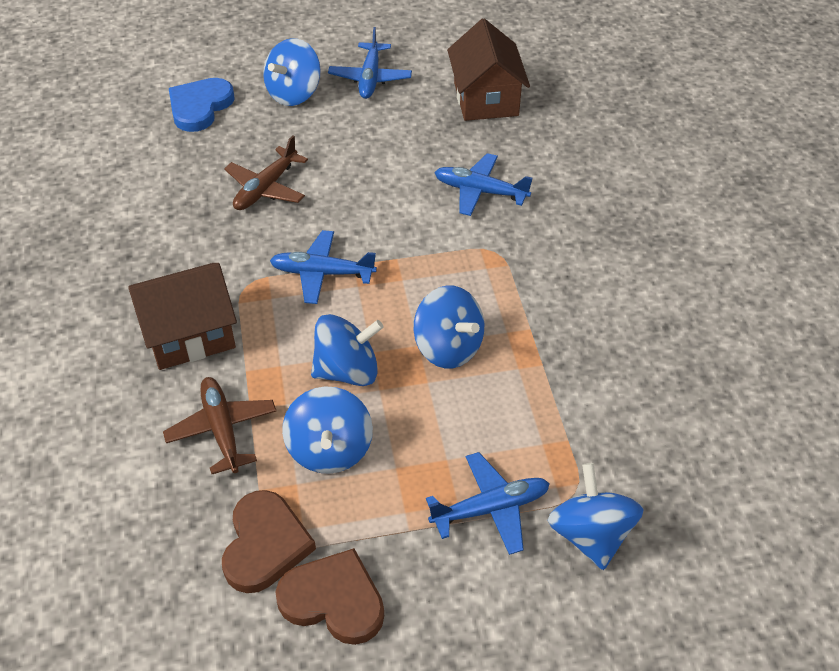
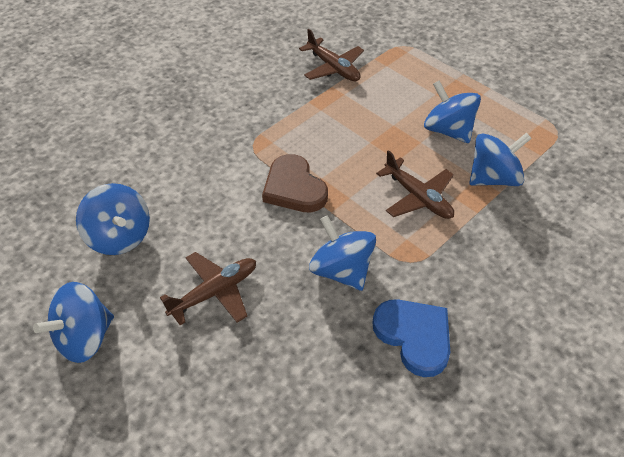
blue plane: 4 -> 0
brown heart: 2 -> 1
brown house: 2 -> 0
brown plane: 2 -> 3

